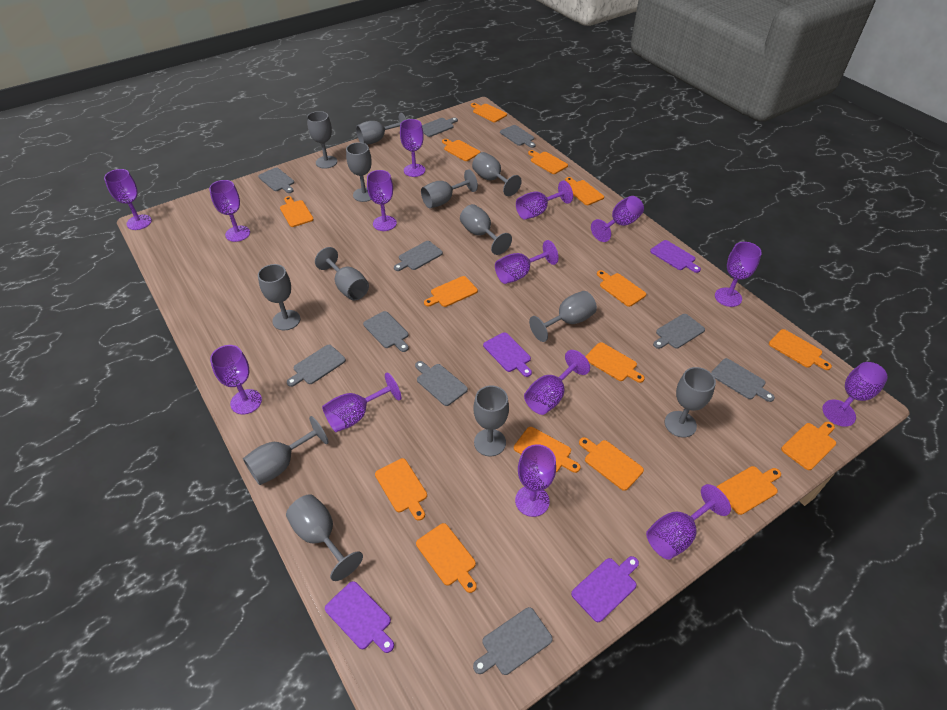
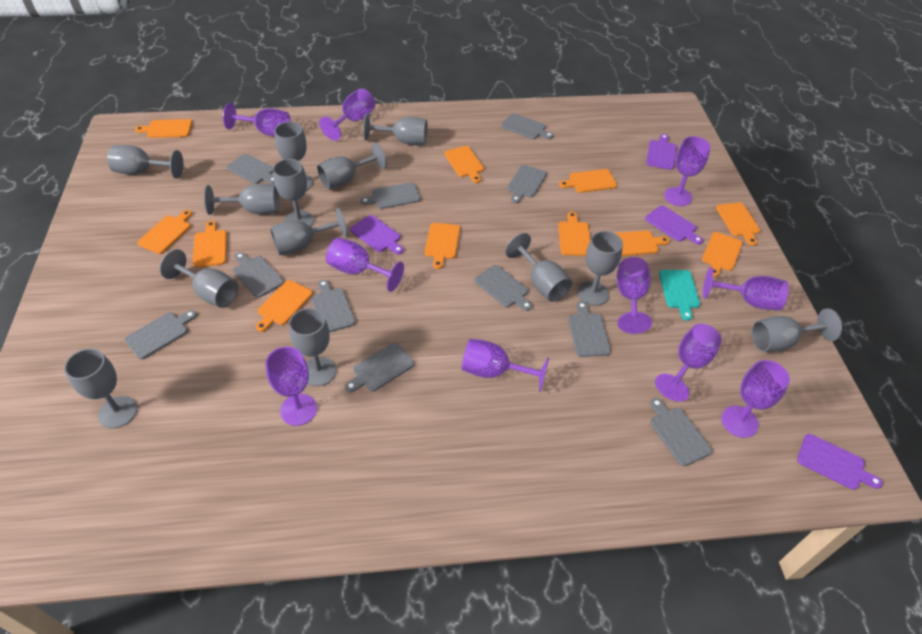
grey cutting board: 10 -> 11
orange cutting board: 15 -> 11
purple goblet: 14 -> 10
turquoise cutting board: 0 -> 1

